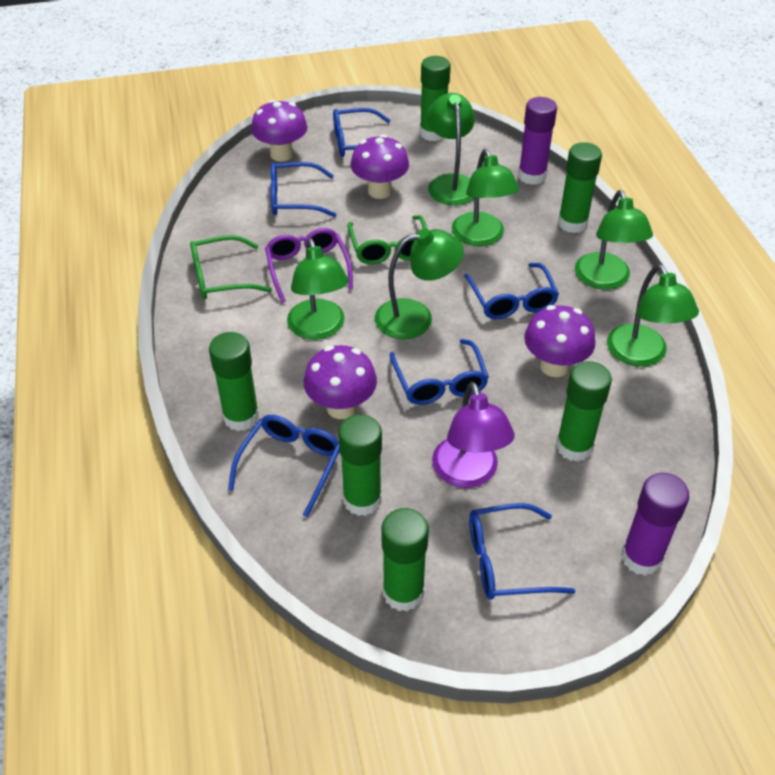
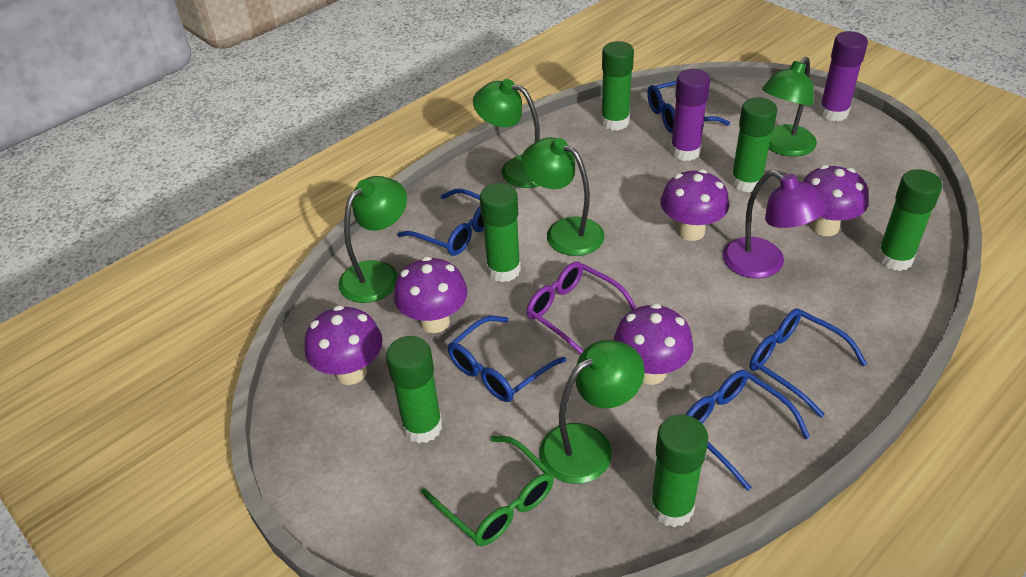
blue glasses: 6 -> 5
green glasses: 2 -> 1
green lamp: 6 -> 5
purple mushroom: 4 -> 5

